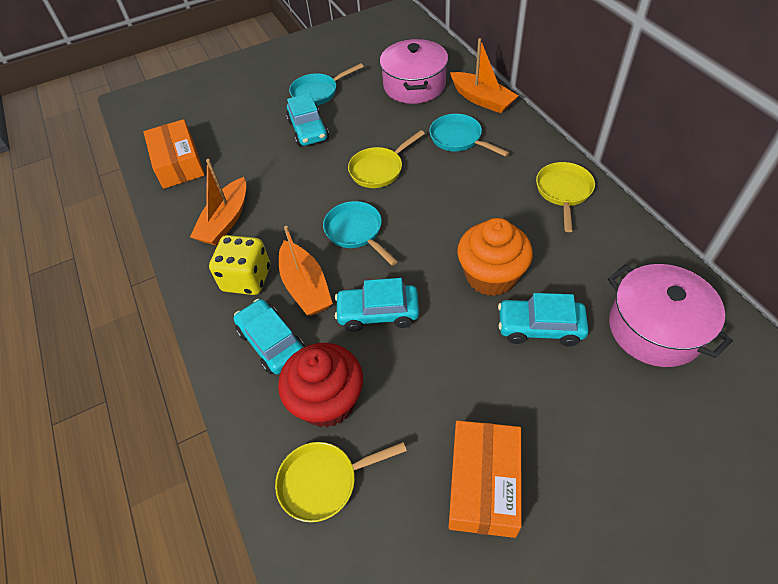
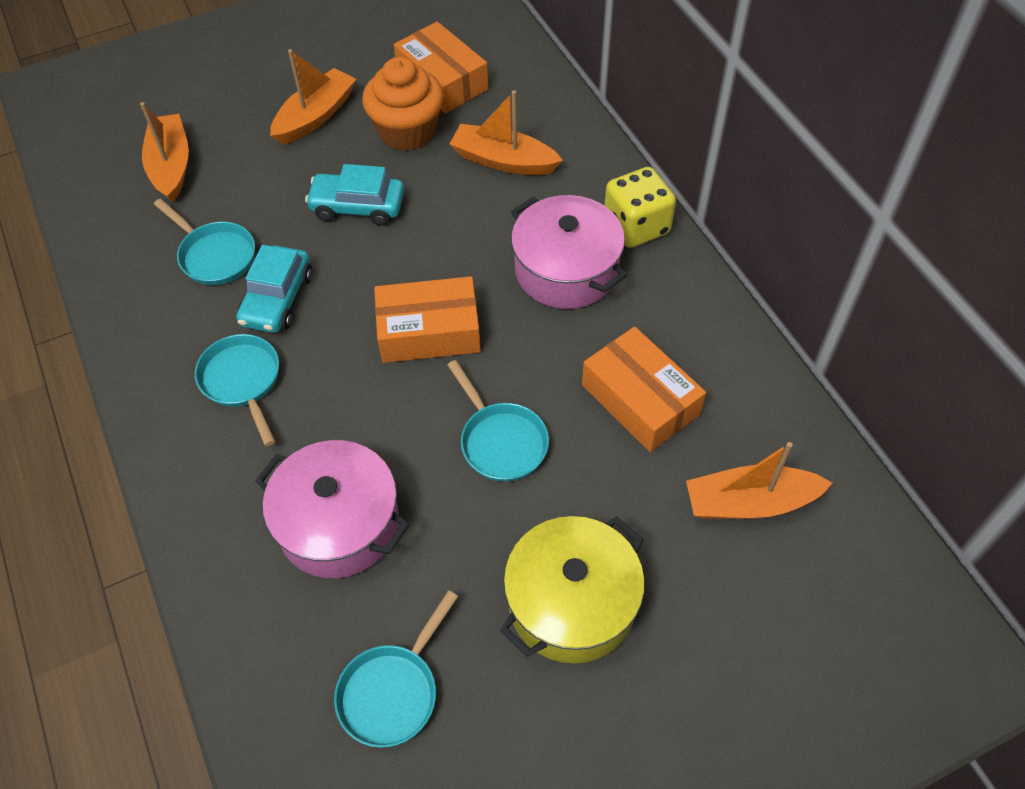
orange boat: 3 -> 4
orange box: 2 -> 3
red cupcake: 1 -> 0
turquoise car: 4 -> 2
turquoise pan: 3 -> 4
yellow pan: 3 -> 0
yellow pot: 0 -> 1

